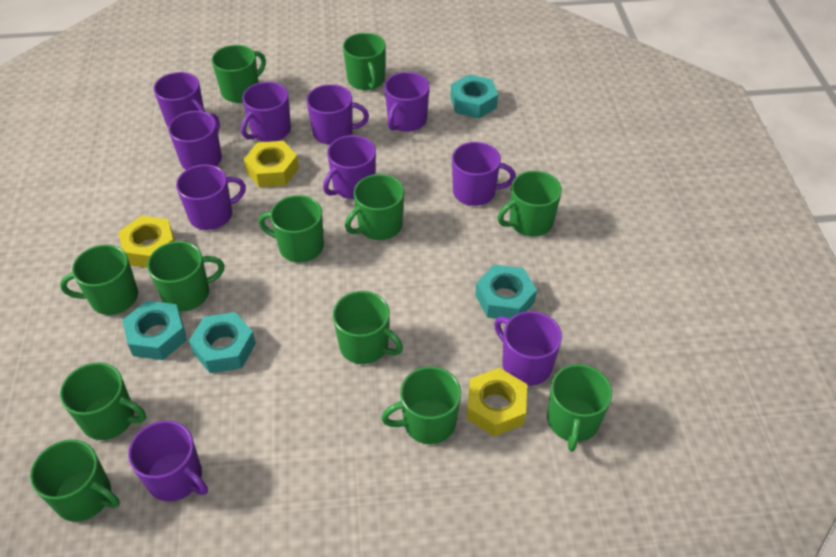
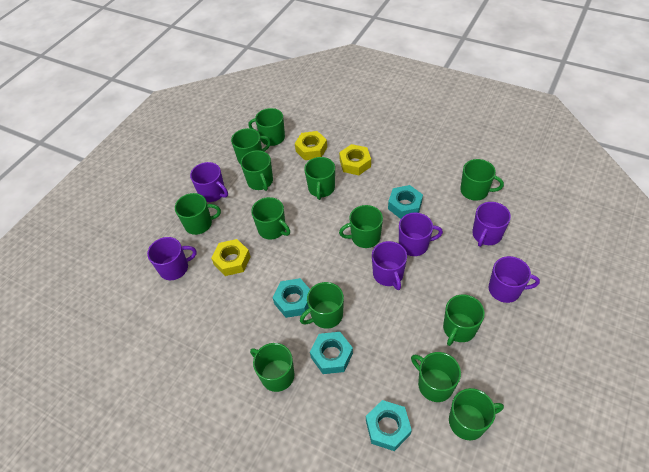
green mug: 12 -> 13
purple mug: 10 -> 6

